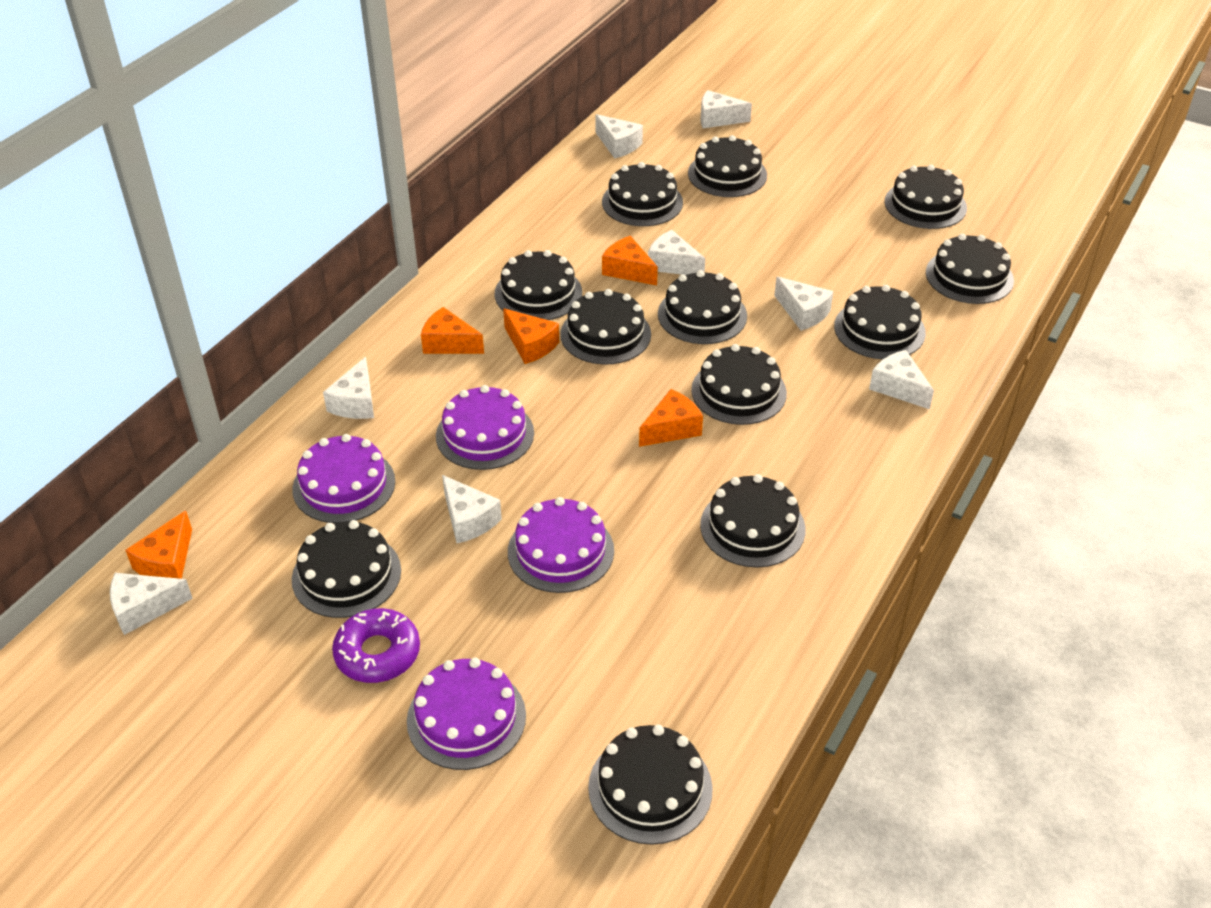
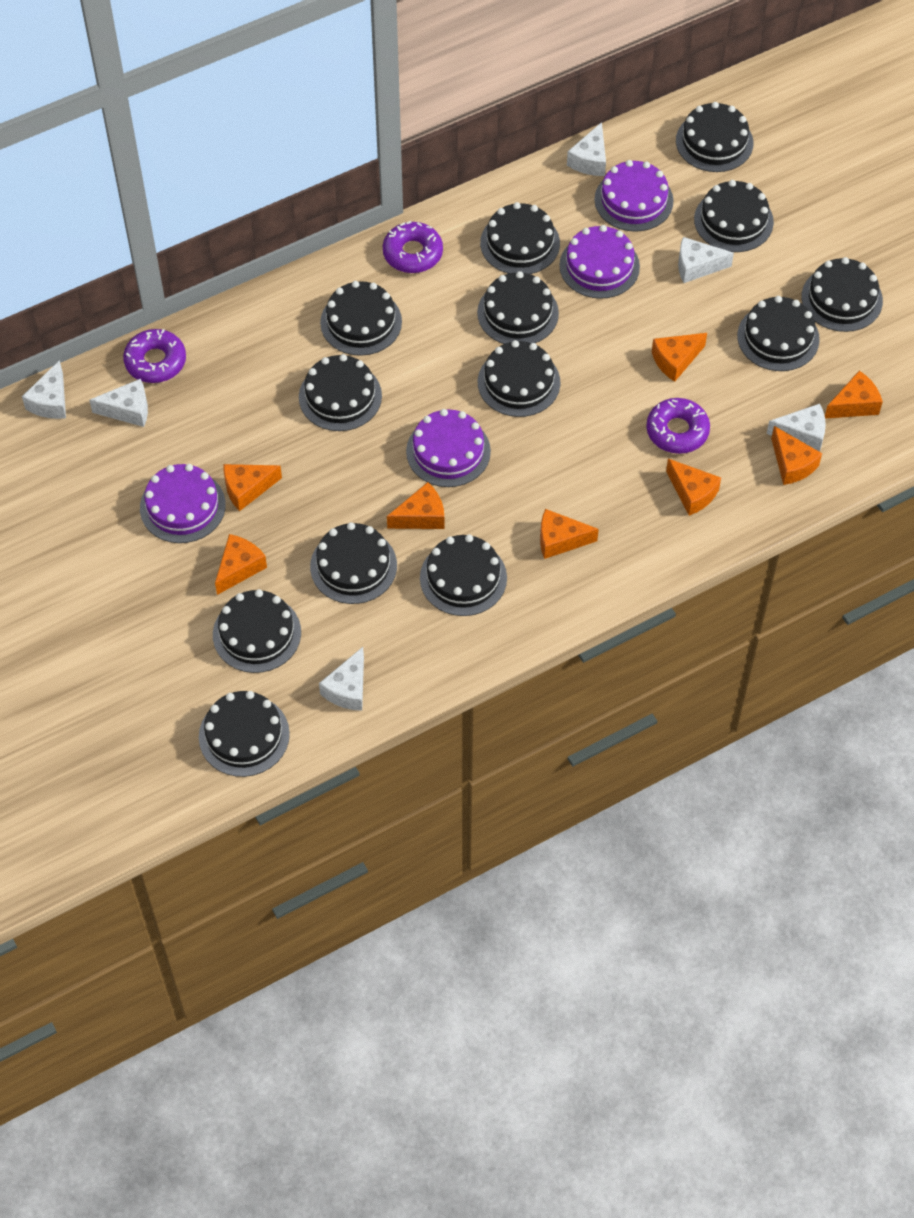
black cake: 12 -> 13
orange cheese: 5 -> 8
purple donut: 1 -> 3
white cheese: 8 -> 6

